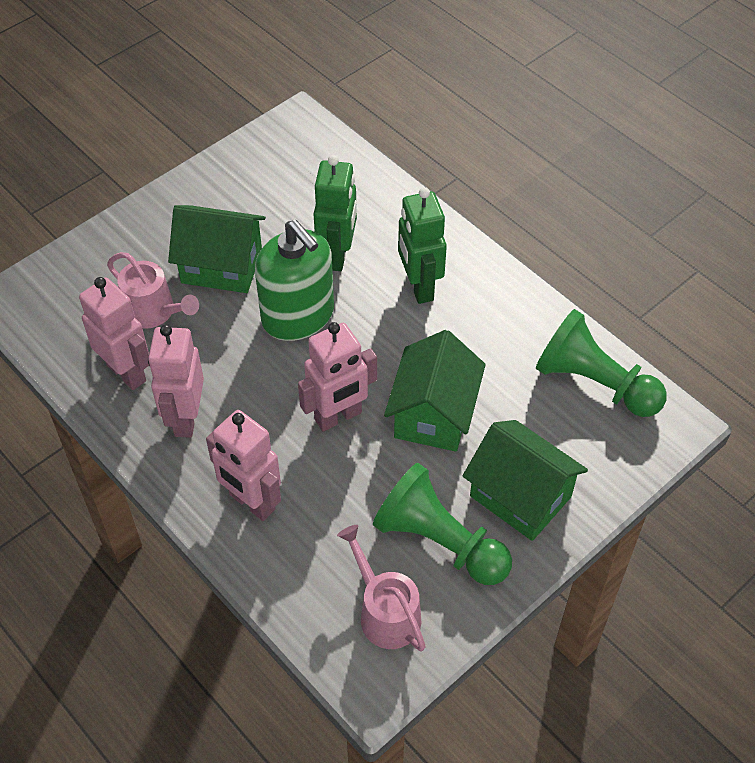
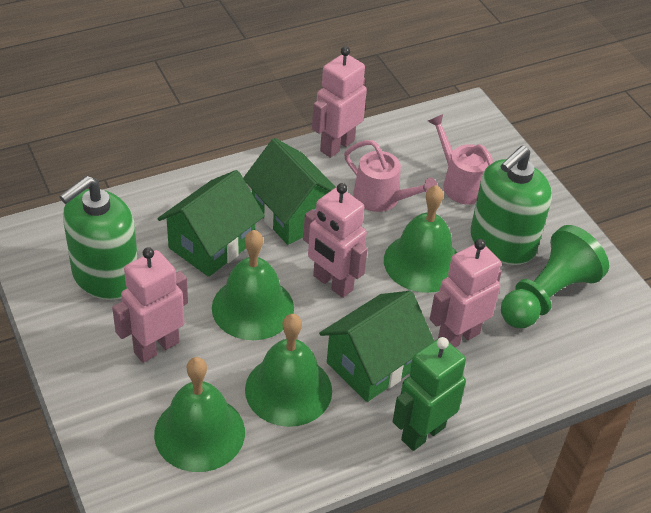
green bell: 0 -> 4
green pawn: 2 -> 1
green robot: 2 -> 1
green soap dispenser: 1 -> 2

